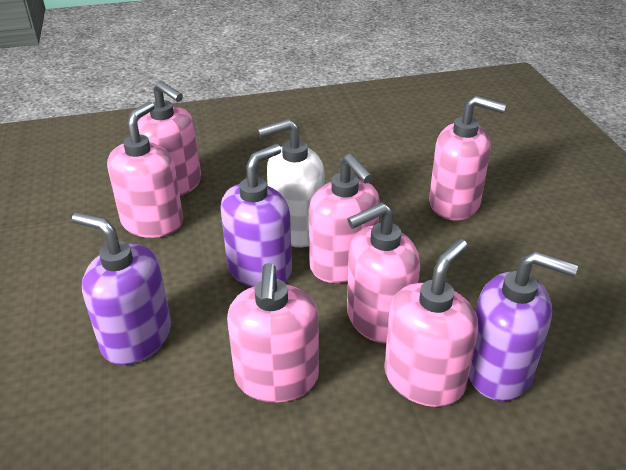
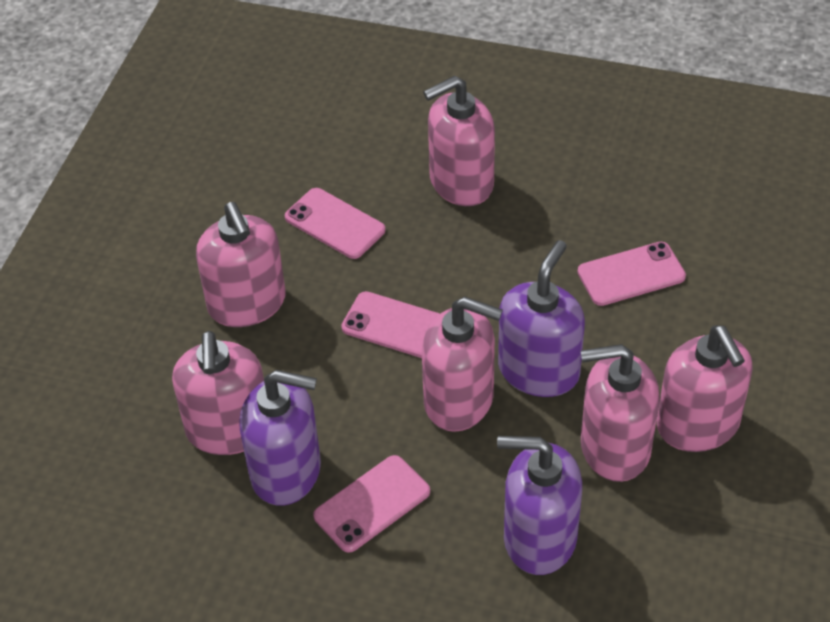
pink phone: 0 -> 4
pink soap dispenser: 7 -> 6
white soap dispenser: 1 -> 0

